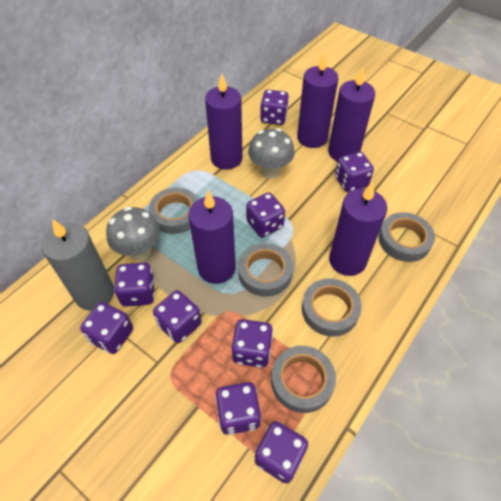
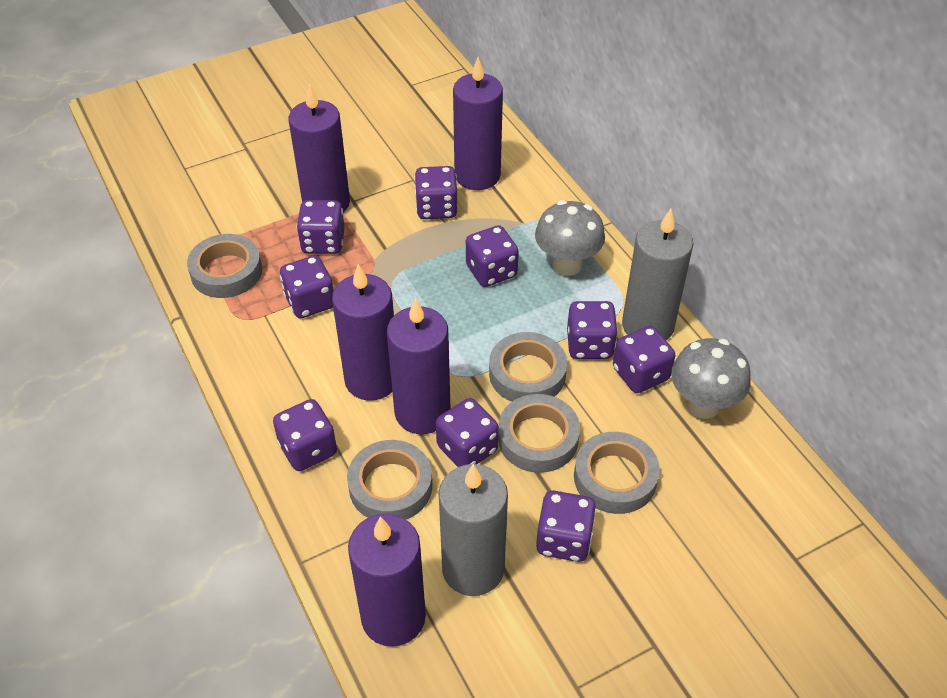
grey candle: 1 -> 2

